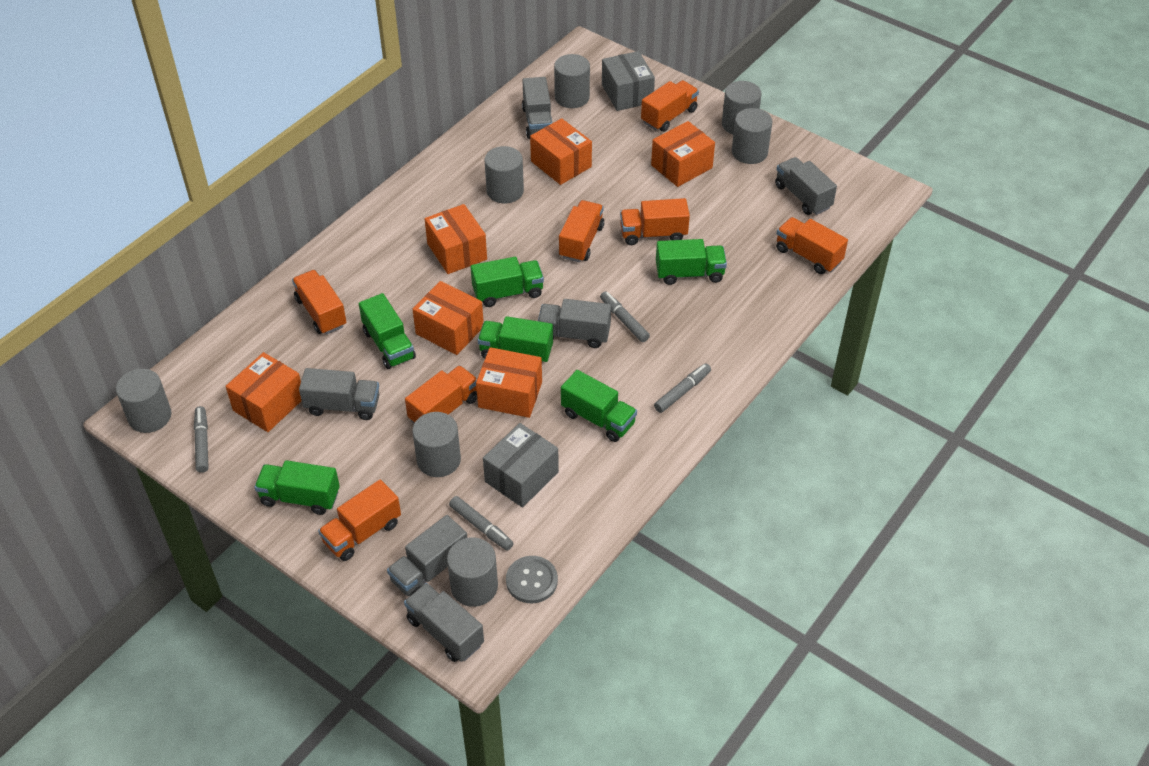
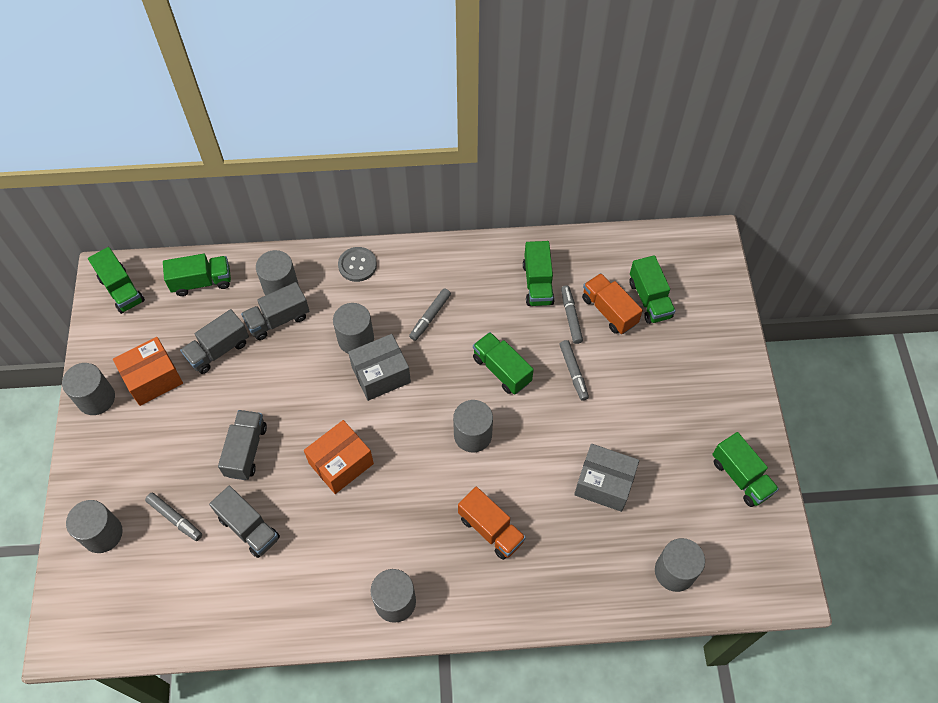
grey truck: 6 -> 4
orange box: 6 -> 2
orange truck: 7 -> 2

